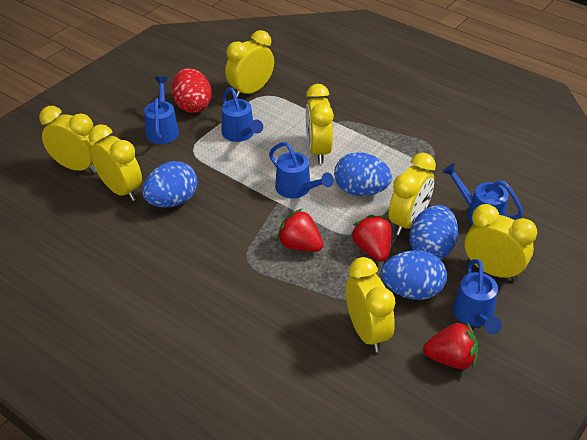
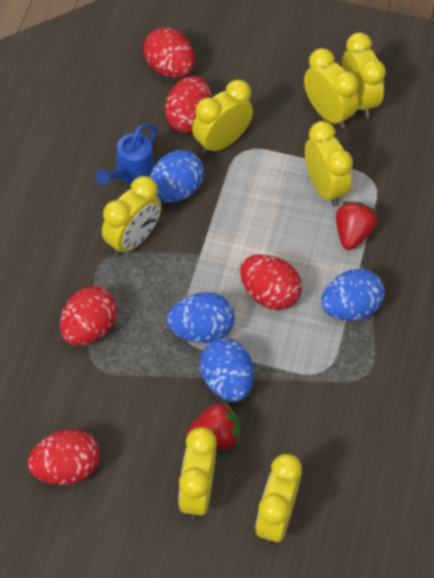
blue watering can: 5 -> 1
red egg: 1 -> 5
red strawberry: 3 -> 2

